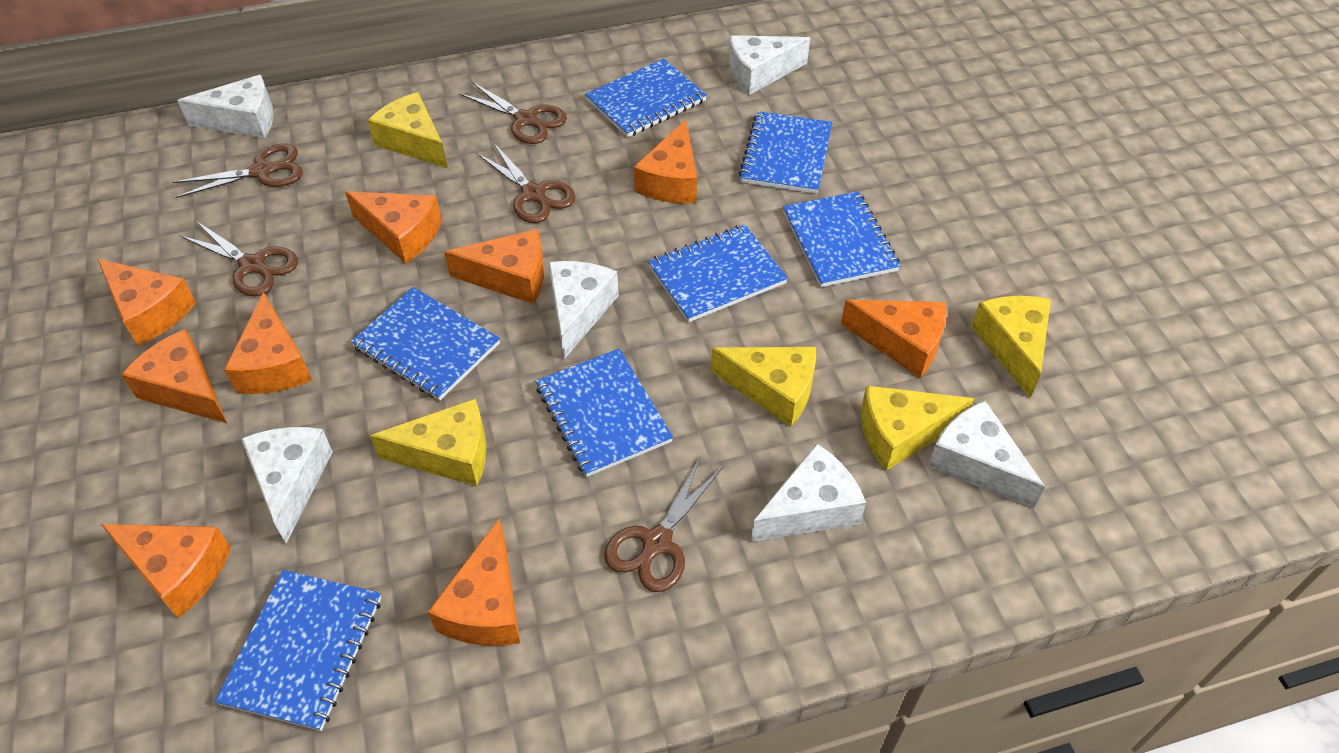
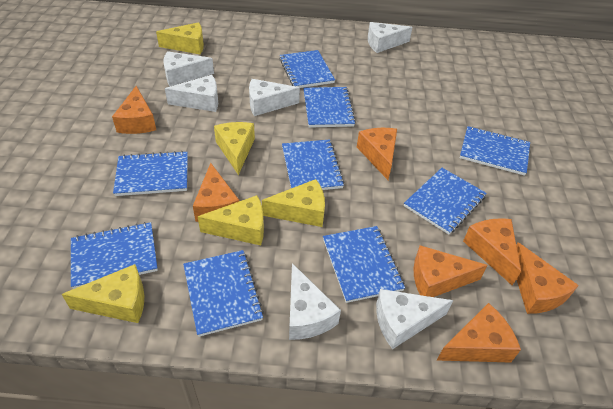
blue notebook: 7 -> 9
brown scissors: 5 -> 0
orange cheese: 9 -> 7

